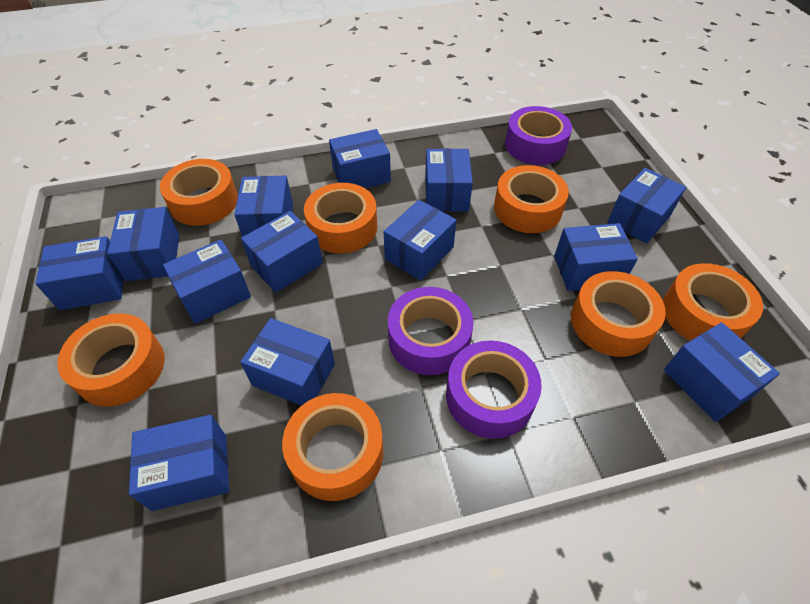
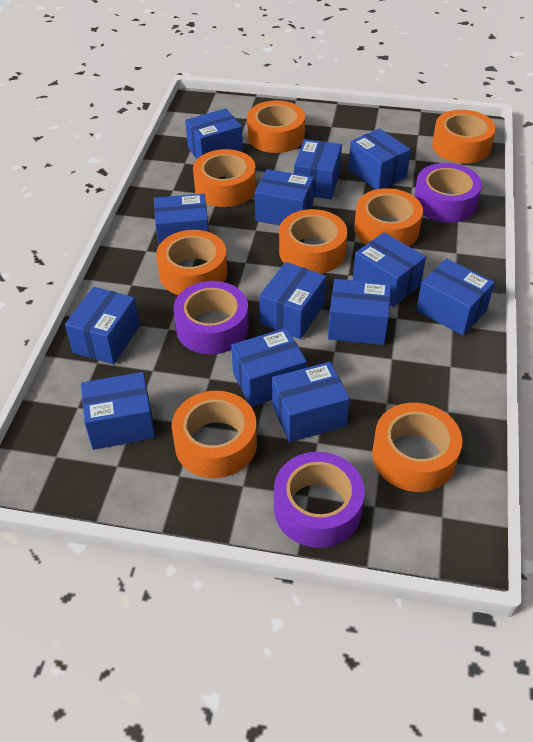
orange tape: 7 -> 8

